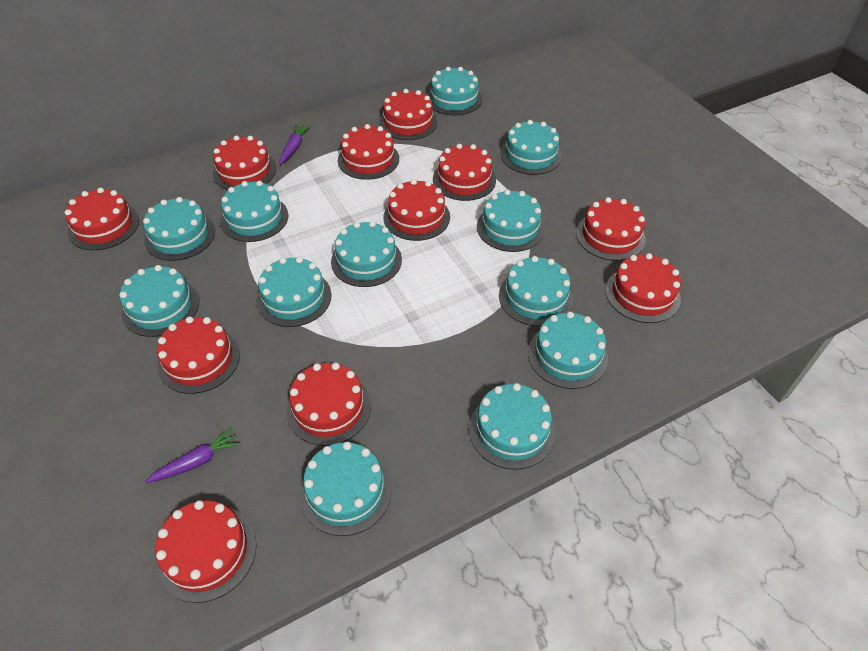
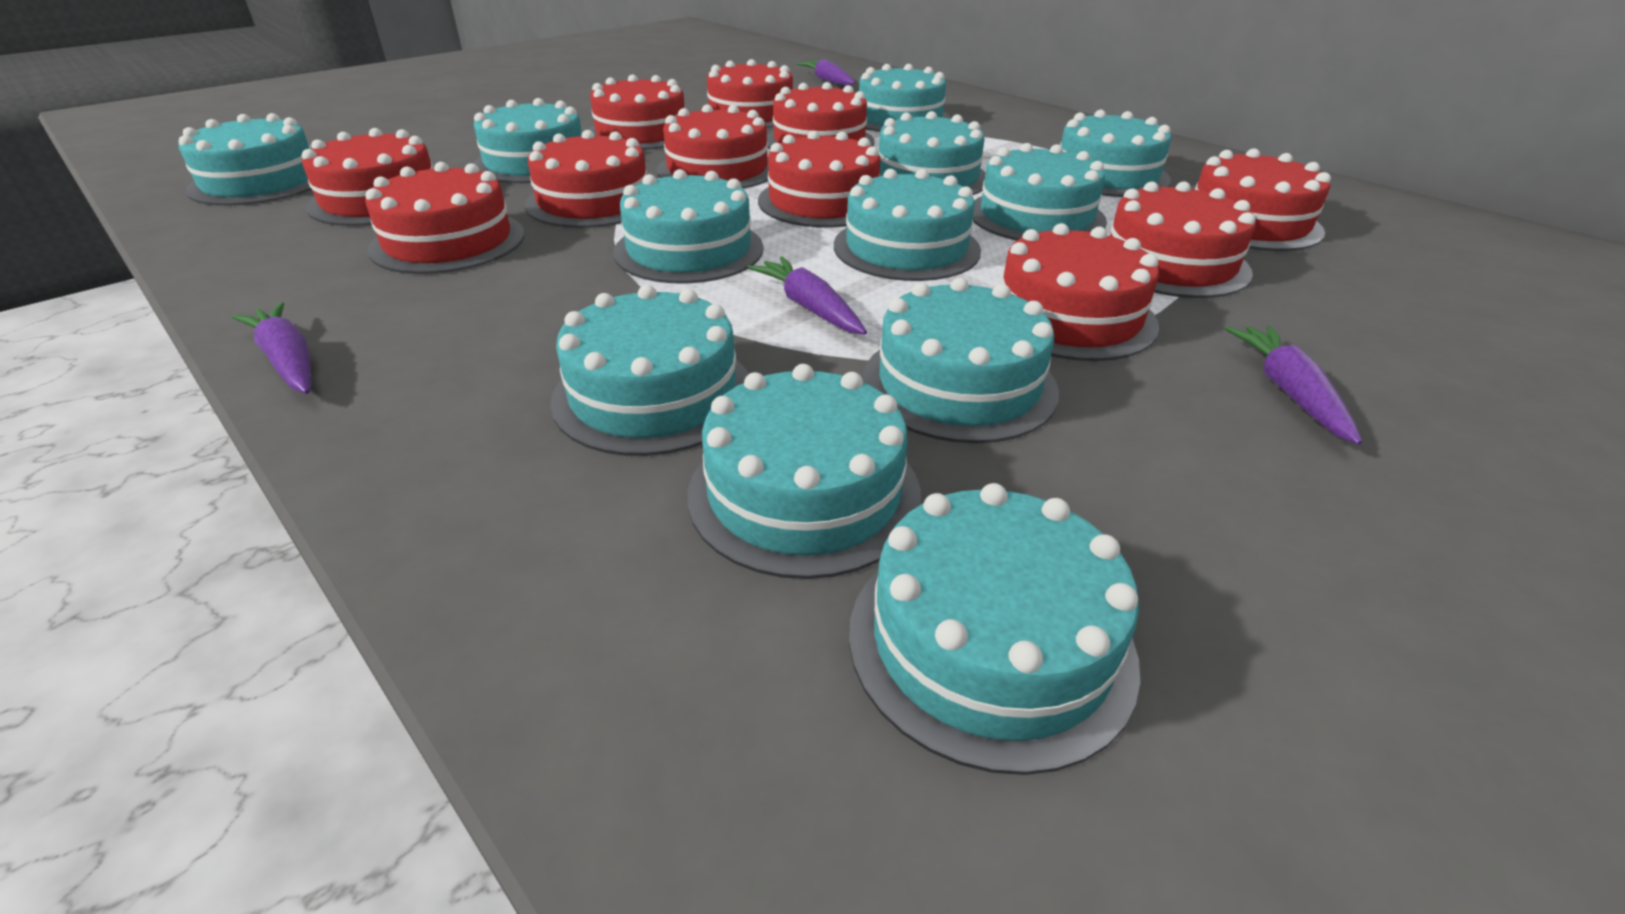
purple carrot: 2 -> 4

